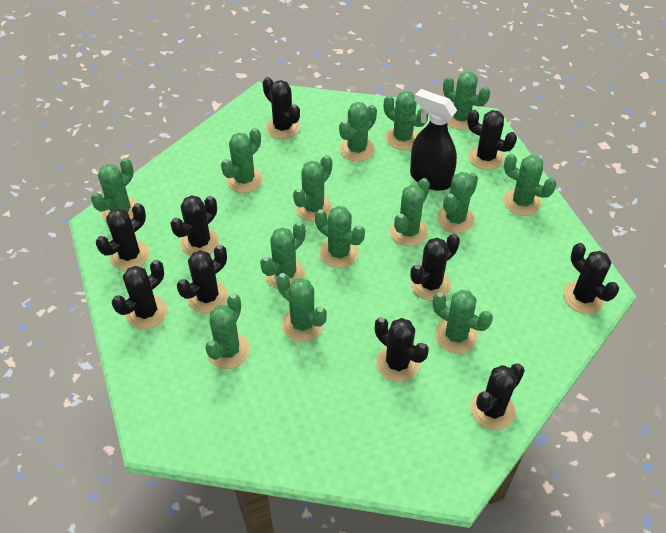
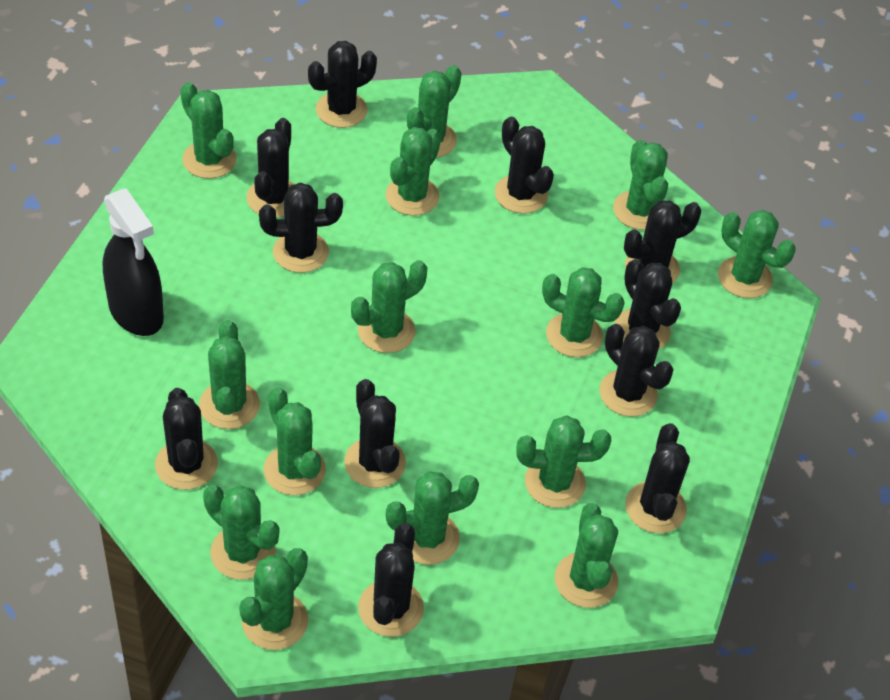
black cactus: 10 -> 11

